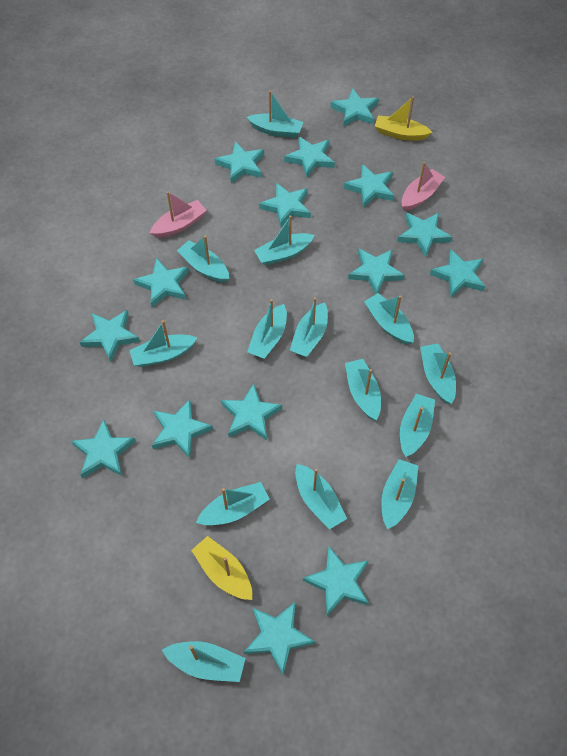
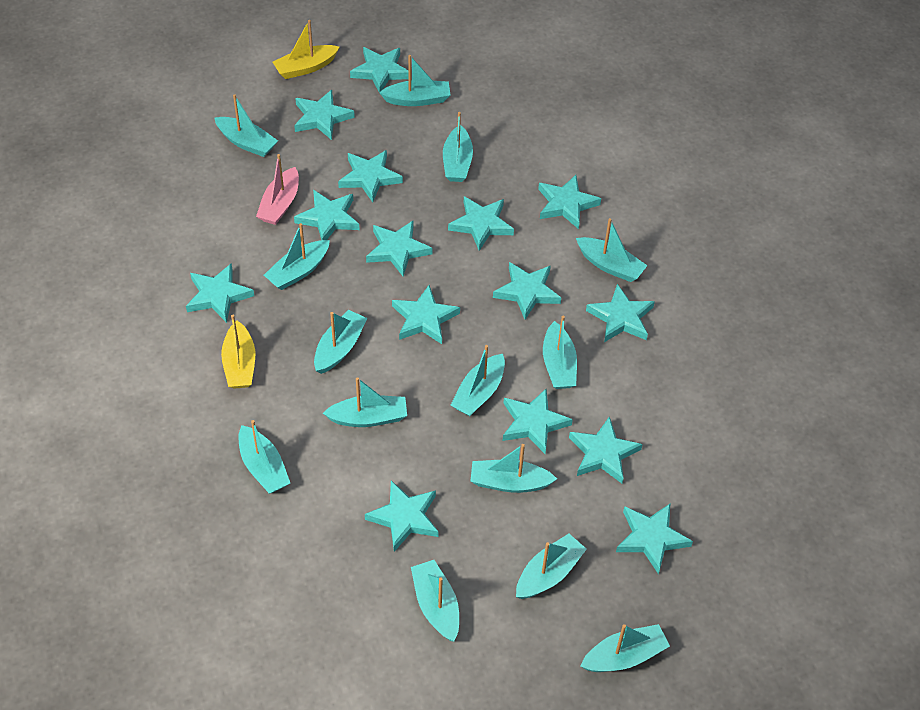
pink boat: 2 -> 1

